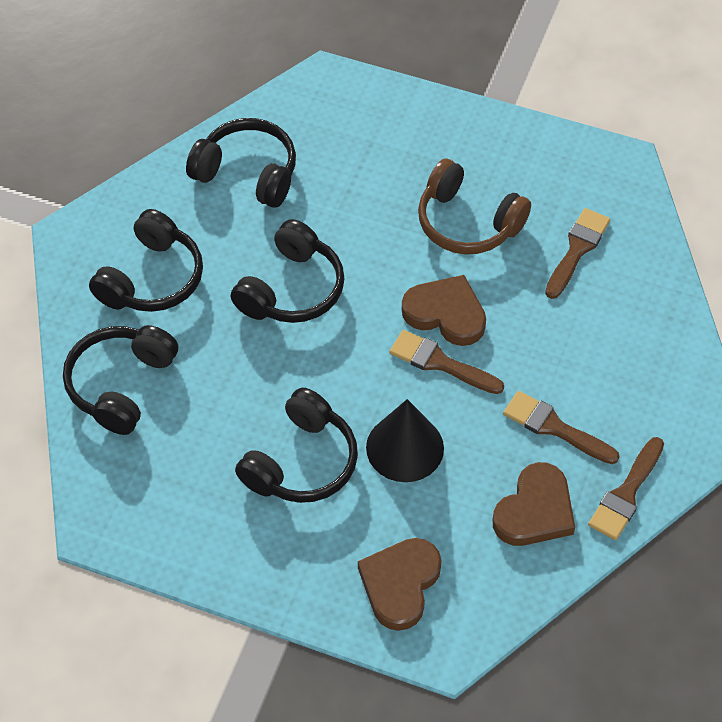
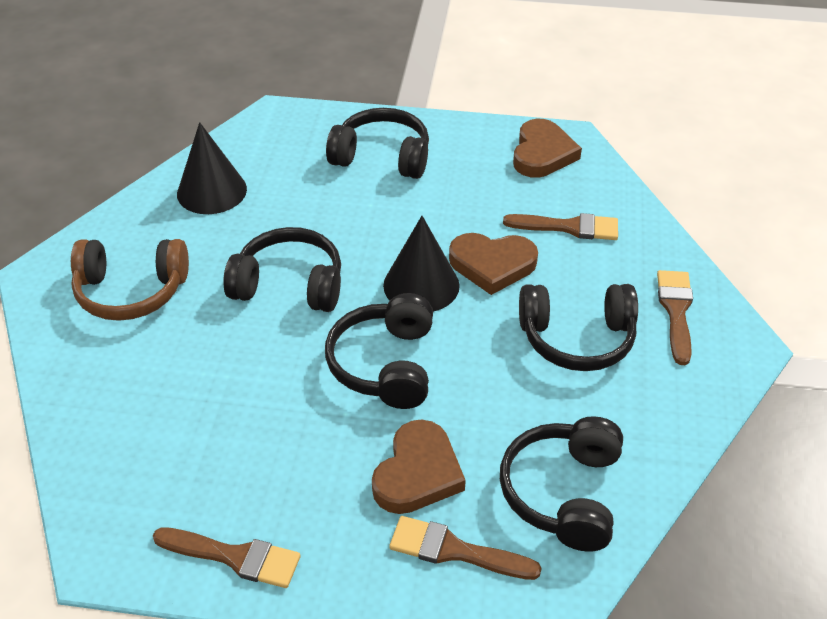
black cone: 1 -> 2

